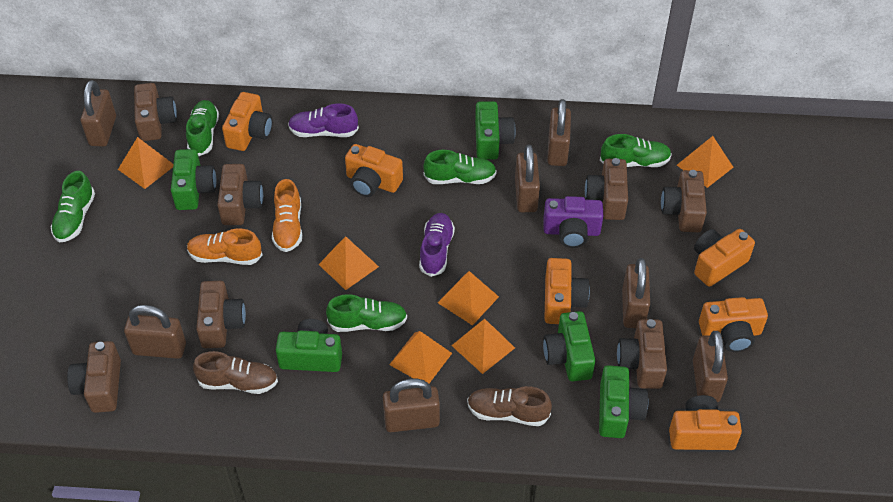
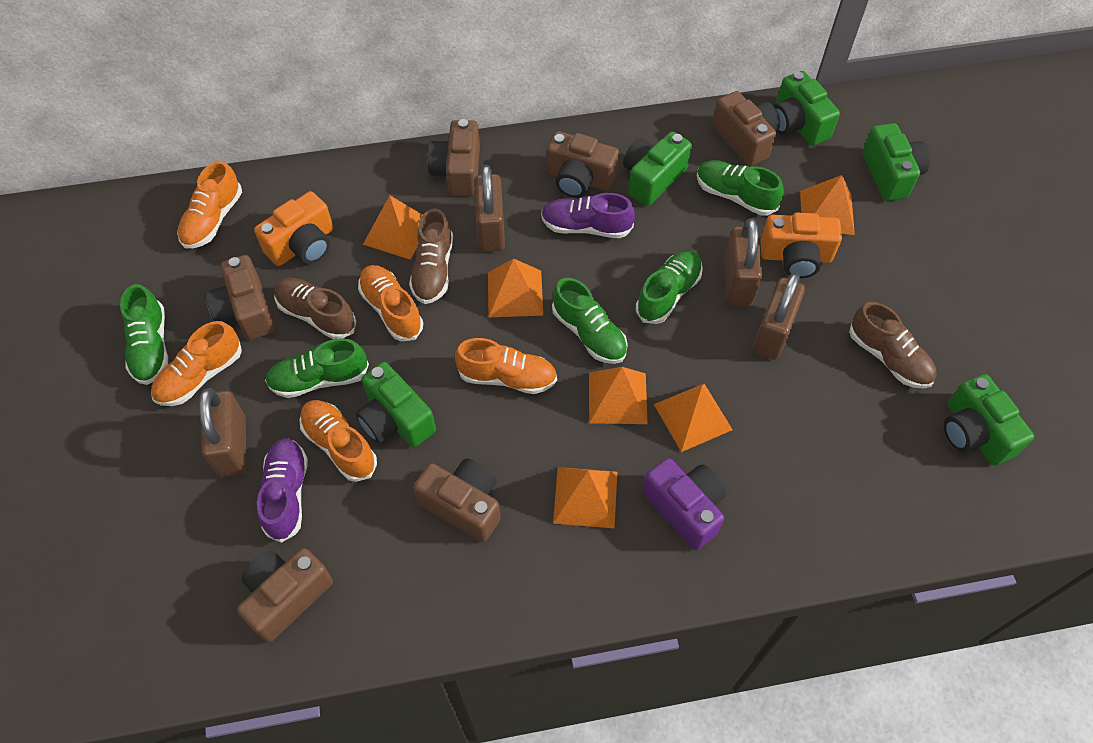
brown camera: 7 -> 6
brown padlock: 7 -> 4
brown shoe: 2 -> 3
orange camera: 6 -> 2
orange shoe: 2 -> 5

